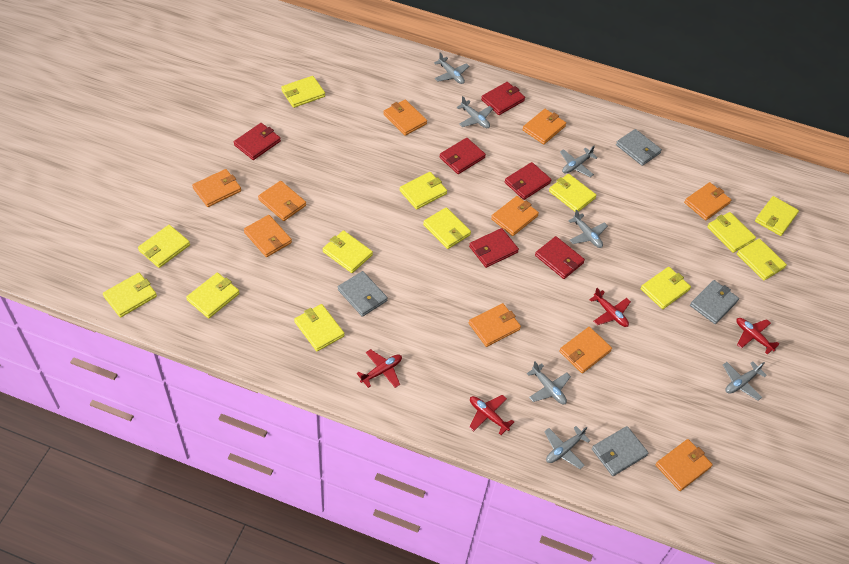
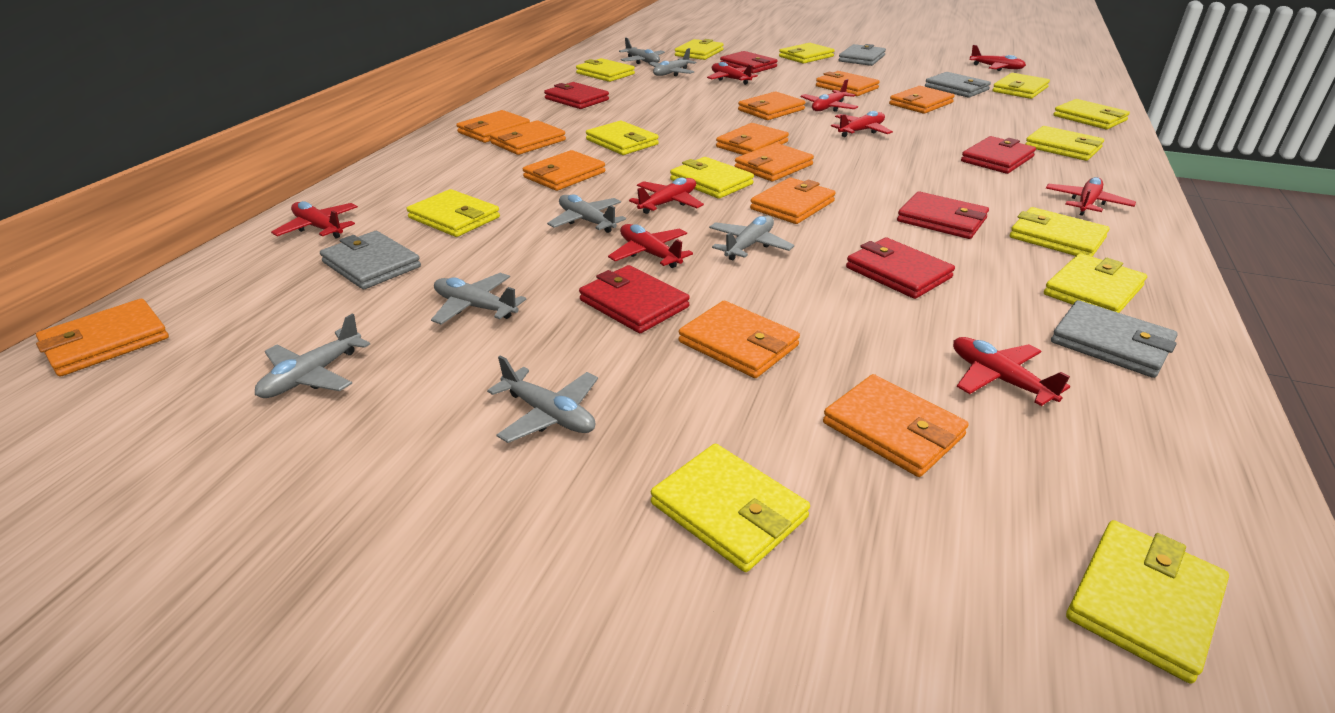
orange wallet: 10 -> 12
red plane: 4 -> 9

